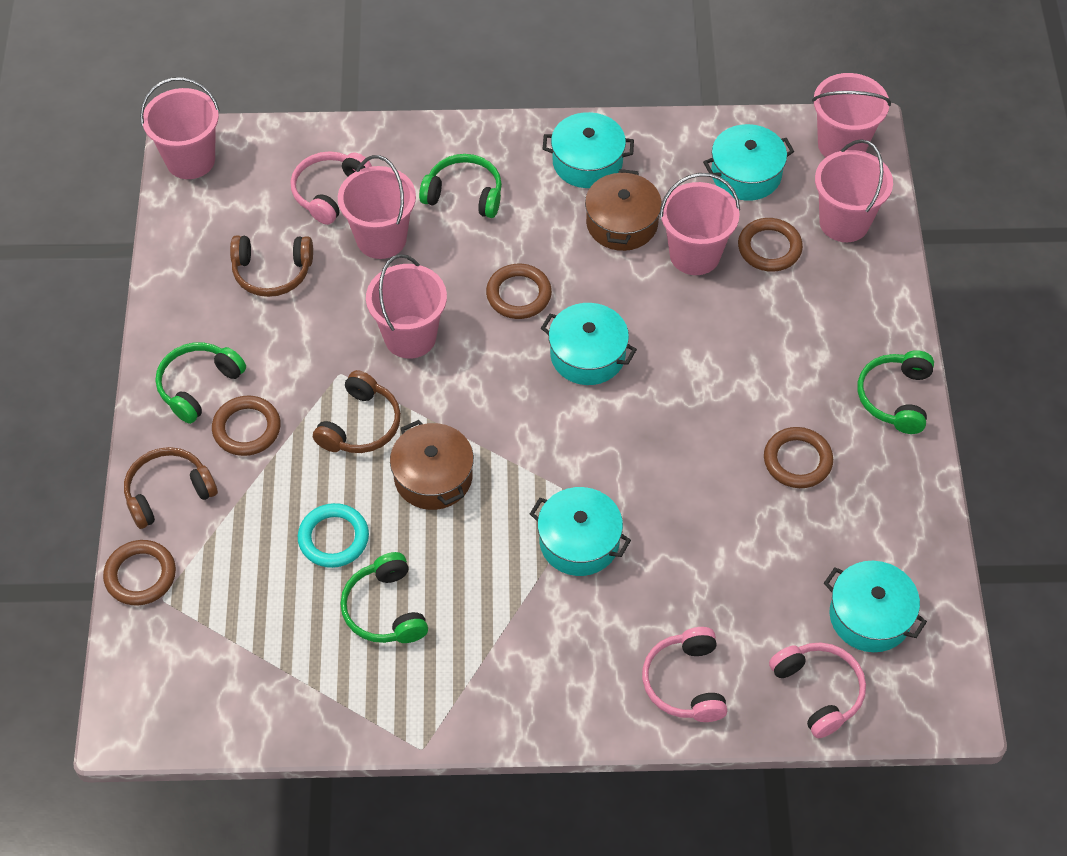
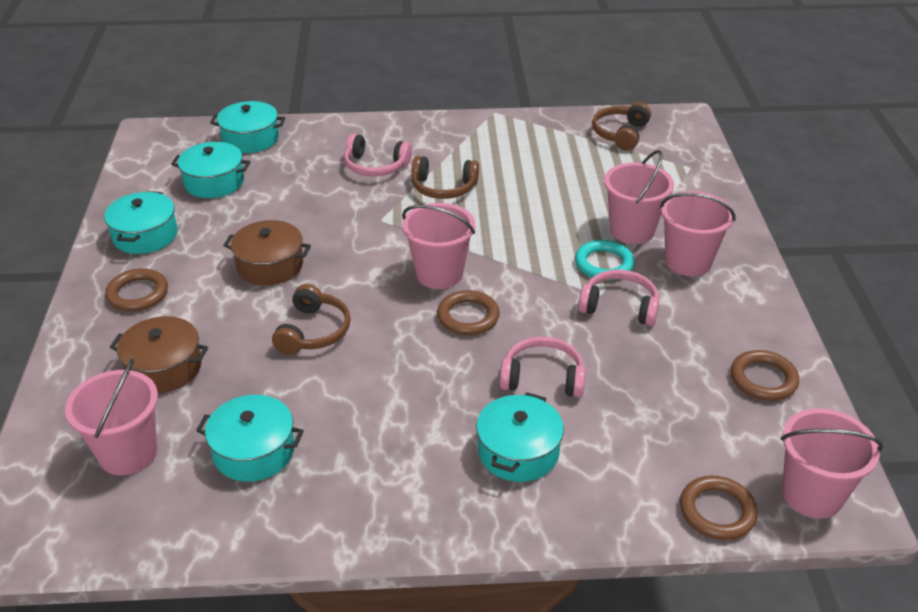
brown ring: 5 -> 4
green headphones: 4 -> 0
pink bucket: 6 -> 5

